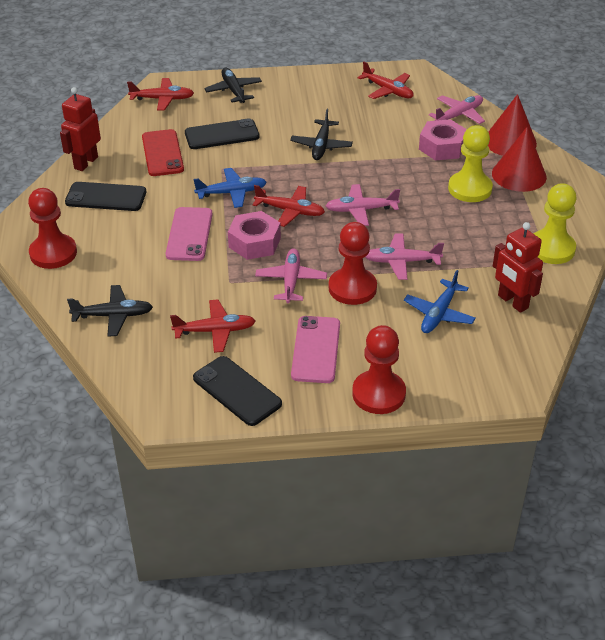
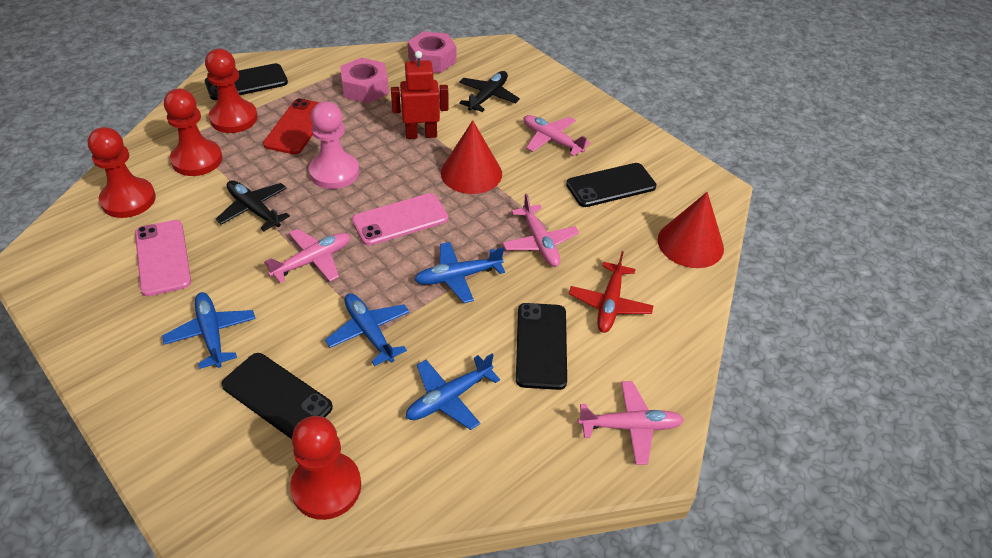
black phone: 3 -> 4
black plane: 3 -> 2
blue plane: 2 -> 4
pink pawn: 0 -> 1
red pawn: 3 -> 4
red plane: 4 -> 1
red robot: 2 -> 1
yellow pawn: 2 -> 0

